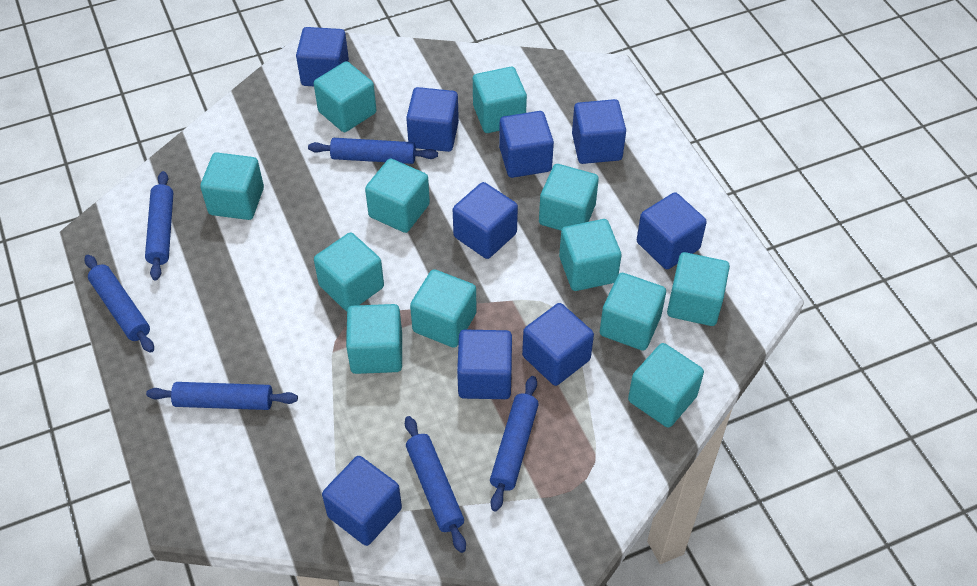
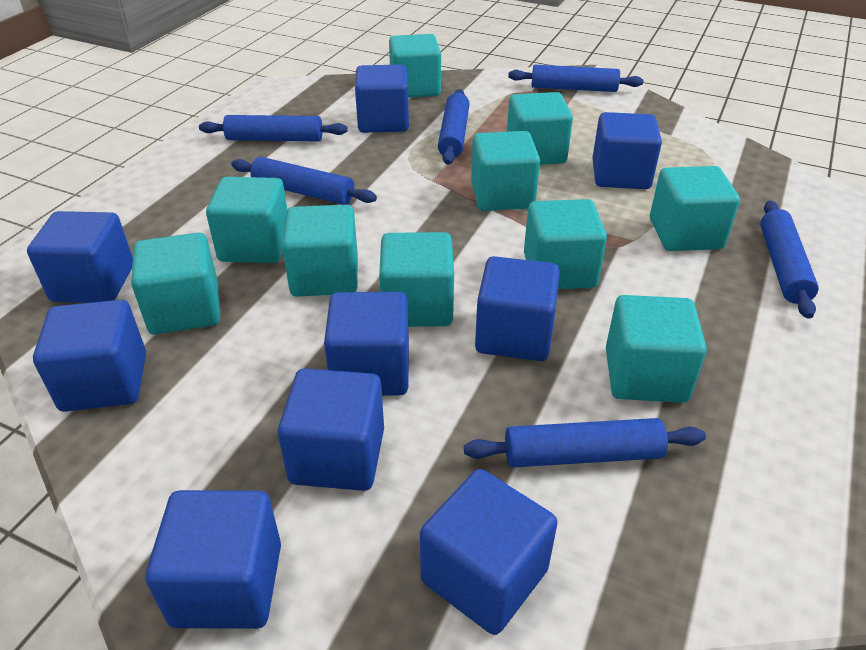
turquoise cube: 12 -> 10

